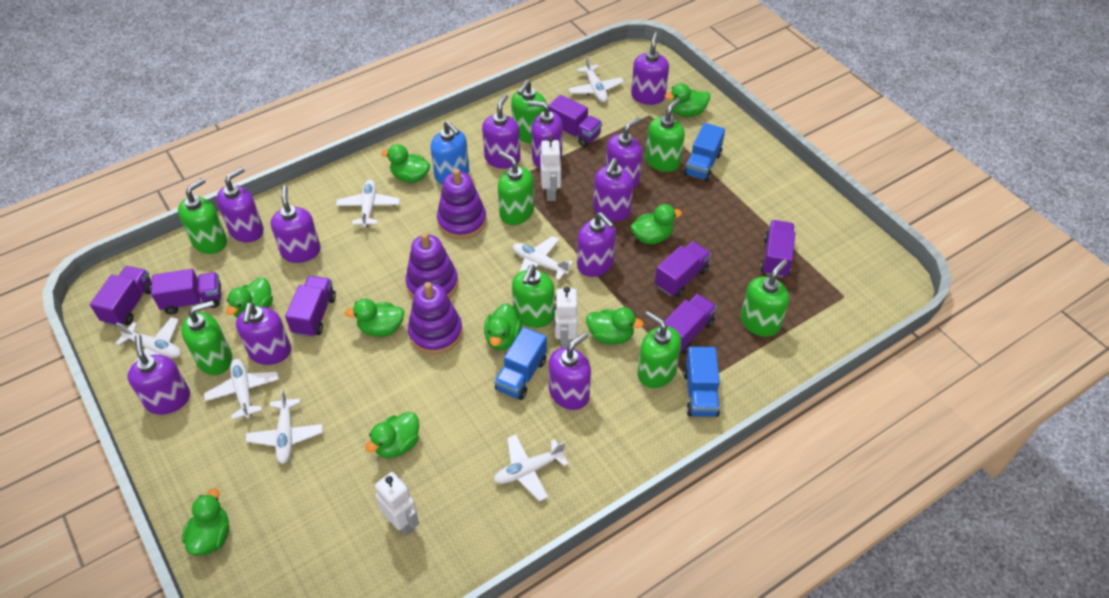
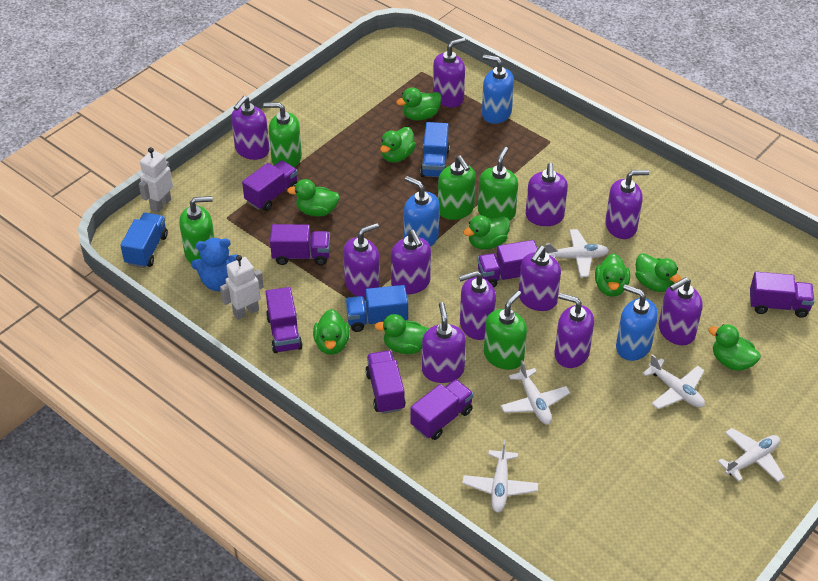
blue soap dispenser: 1 -> 3
blue teddy bear: 0 -> 1
green soap dispenser: 8 -> 5
purple stacking toy: 3 -> 0
white plane: 7 -> 5
white robot: 3 -> 2

